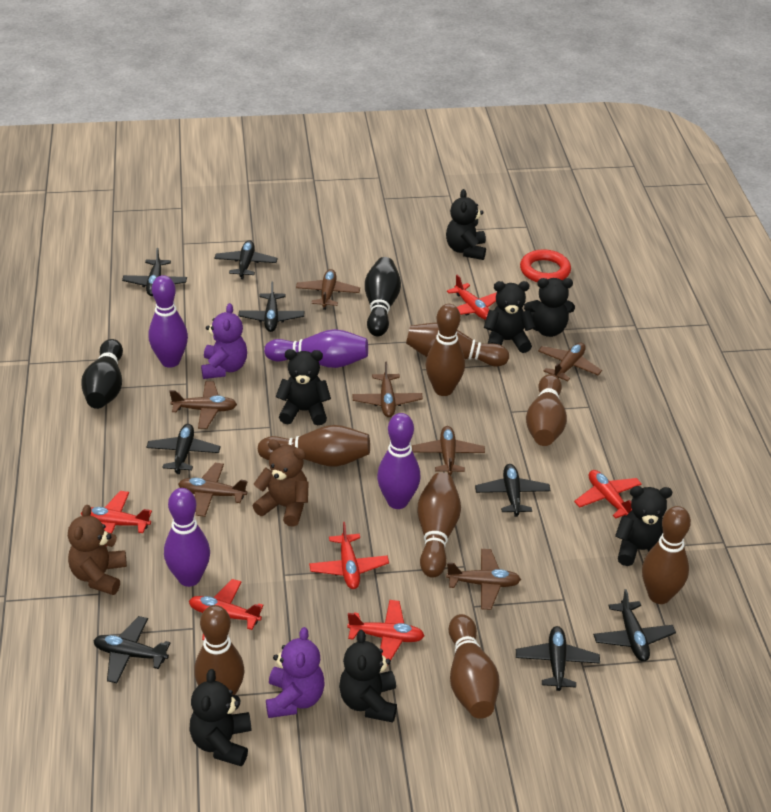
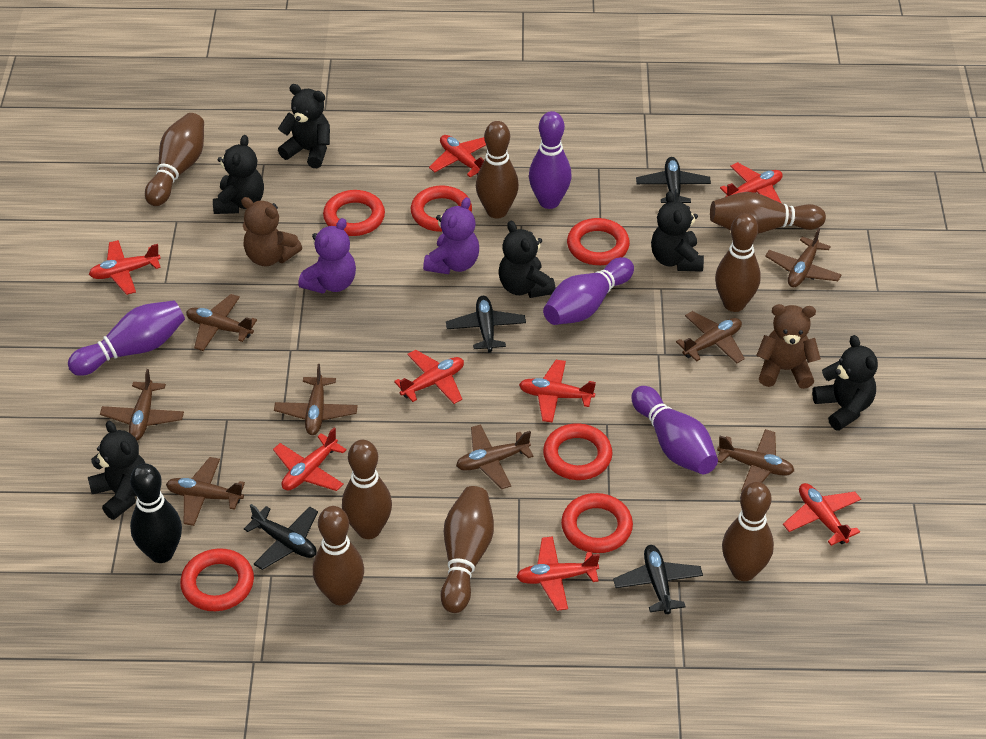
black bowling pin: 2 -> 1
black plane: 8 -> 4
black teddy bear: 7 -> 6
brown plane: 7 -> 8
red plane: 6 -> 8
red ring: 1 -> 6

